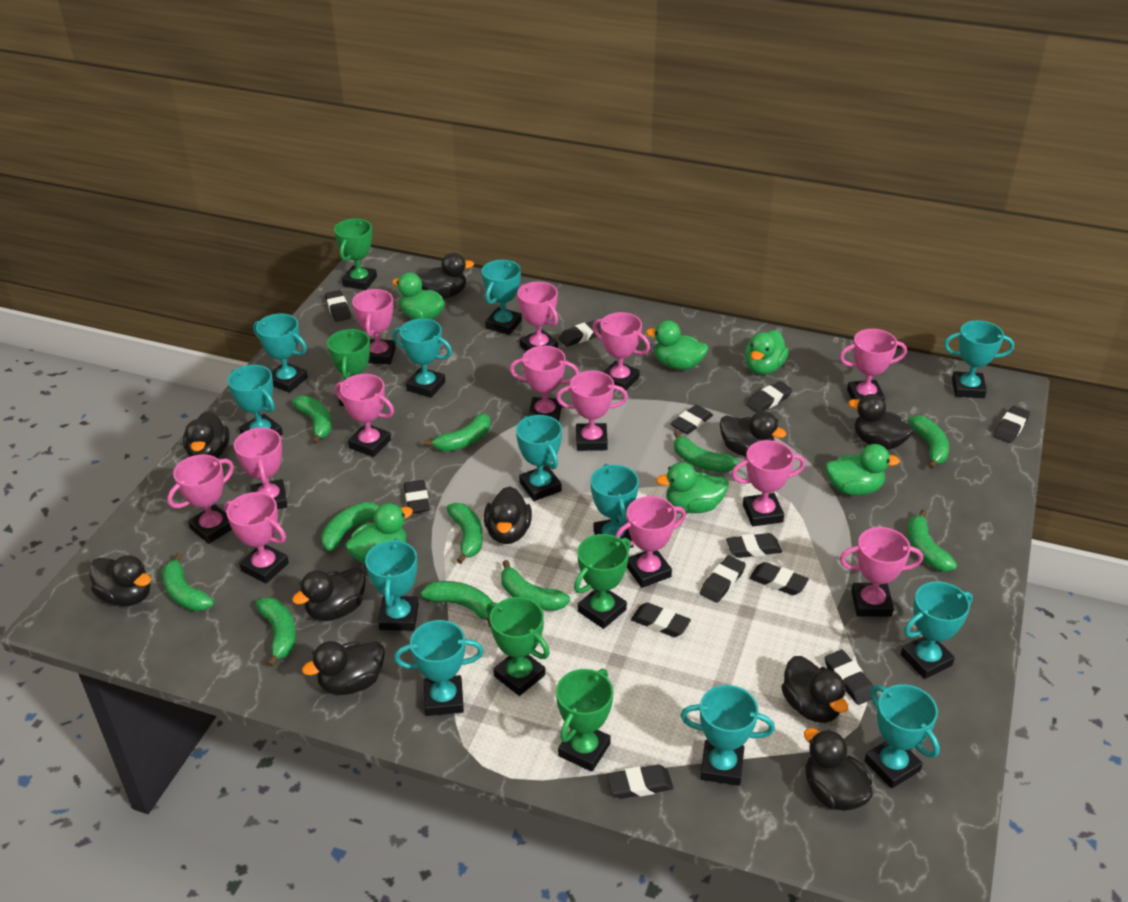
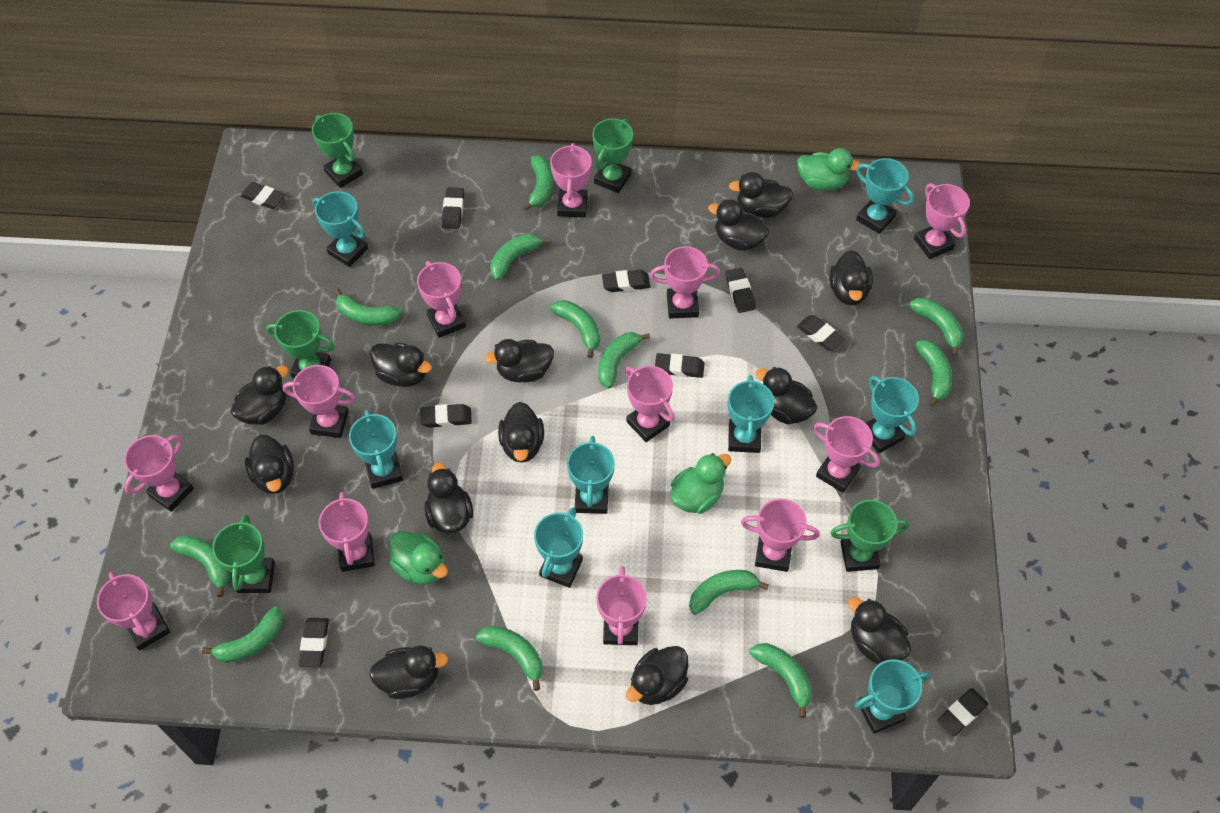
black duck: 10 -> 13
black eraser: 12 -> 9
green banana: 11 -> 12
green duck: 6 -> 3
pink trophy: 13 -> 12
turquoise trophy: 12 -> 8

